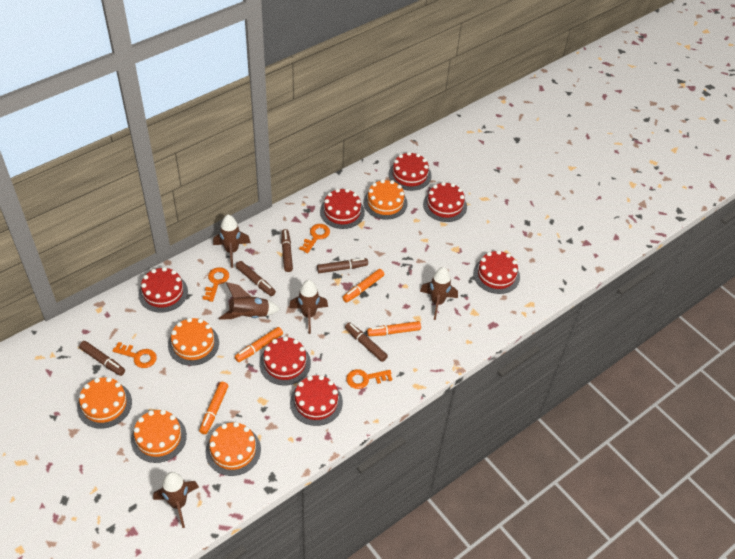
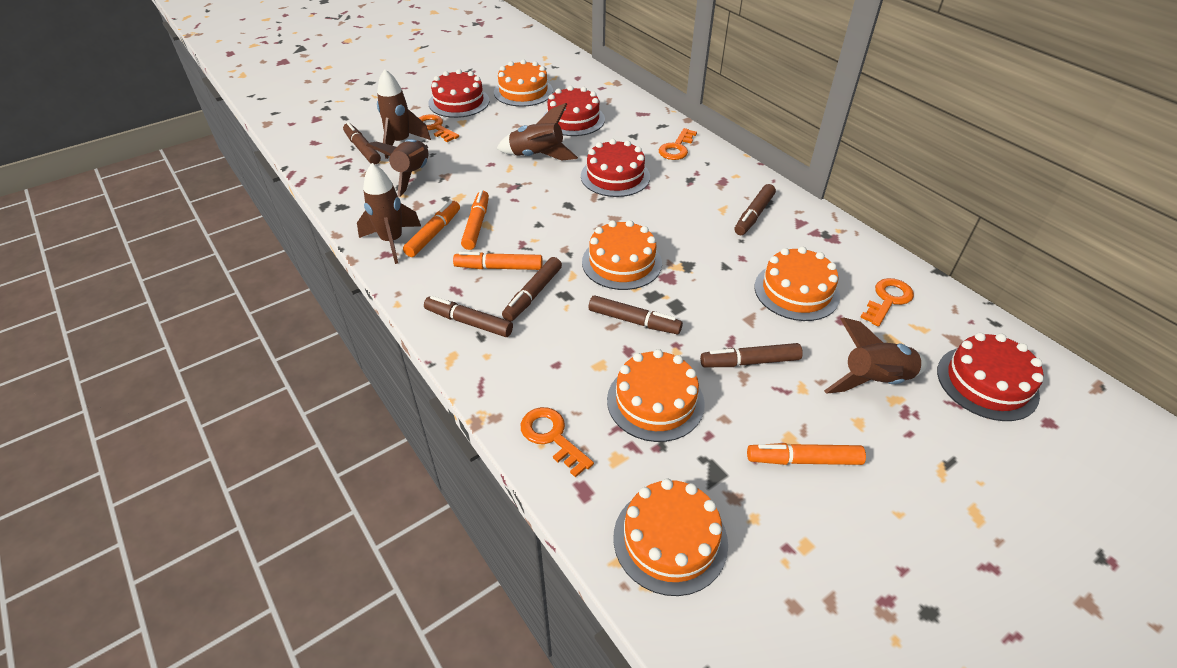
brown marker: 5 -> 6
red cake: 7 -> 4

